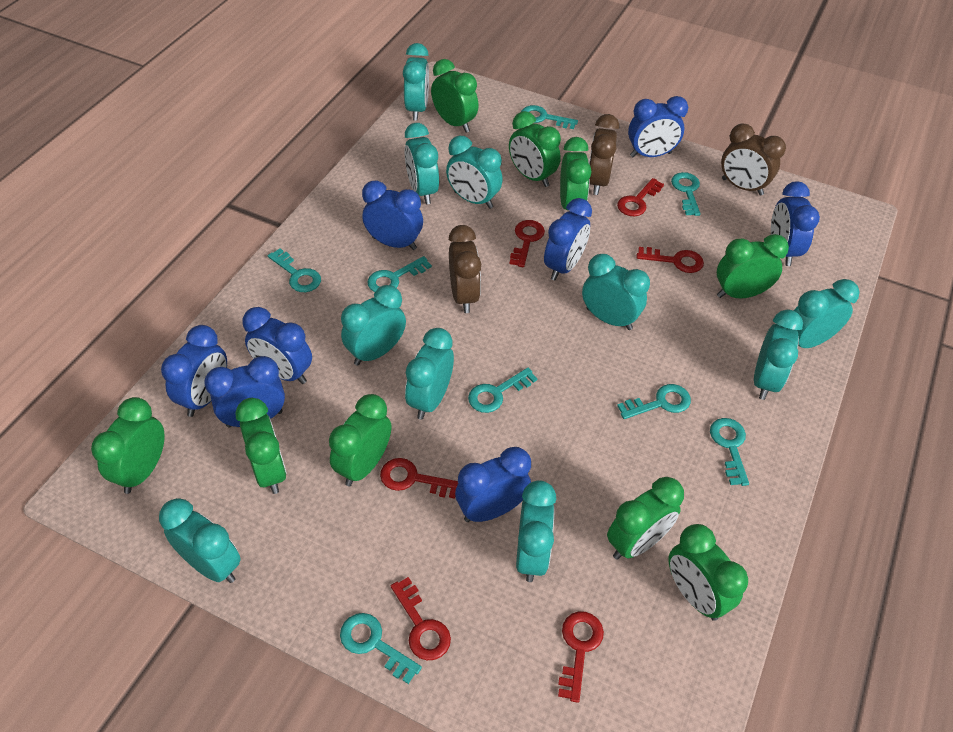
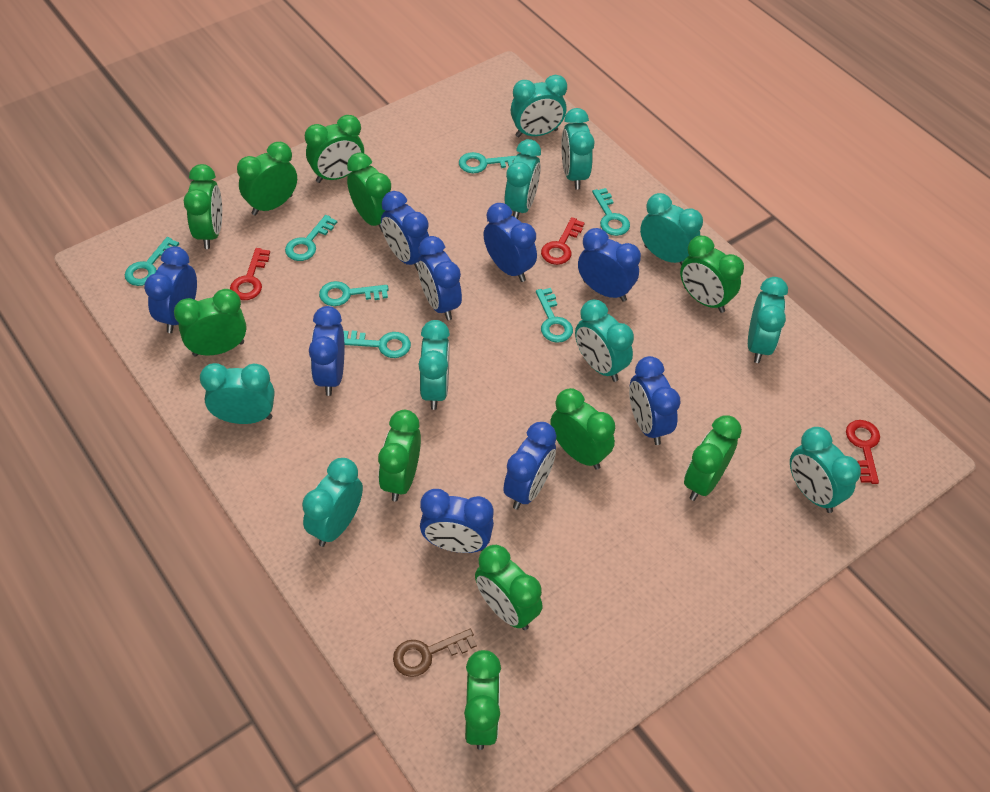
blue clock: 8 -> 9
brown clock: 3 -> 0
brown key: 0 -> 1
green clock: 9 -> 11
red key: 6 -> 3
turquoise key: 8 -> 7

